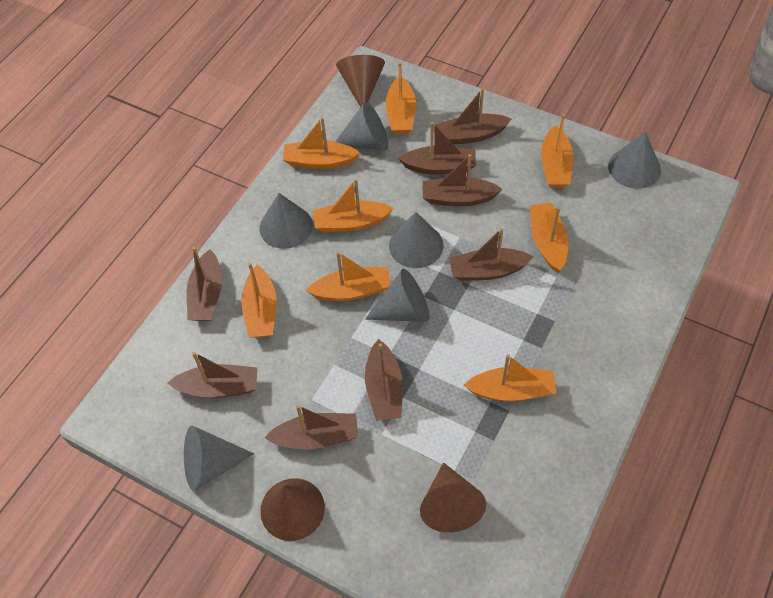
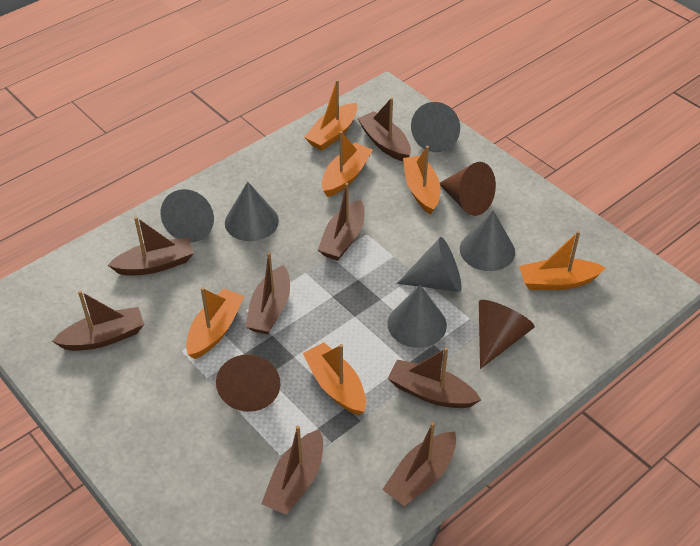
orange boat: 8 -> 6

